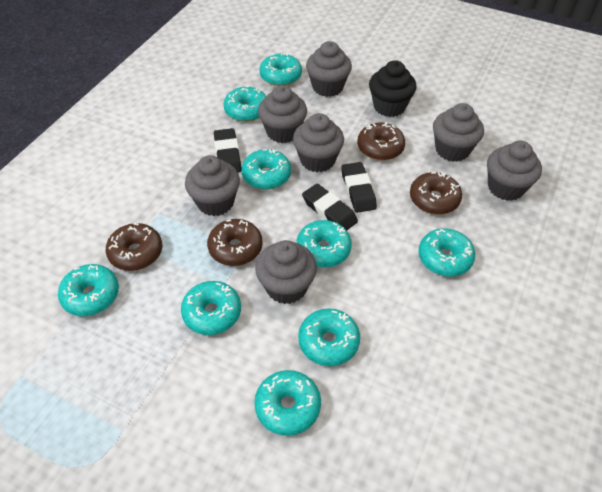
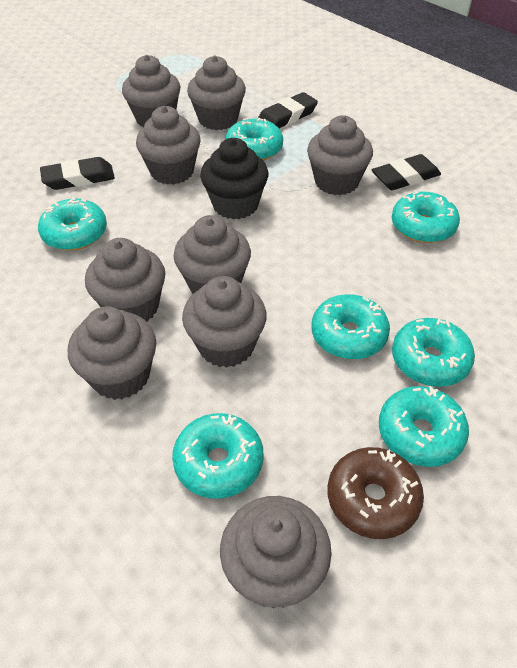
brown donut: 4 -> 1
grey cupcake: 7 -> 9
turquoise donut: 9 -> 7

